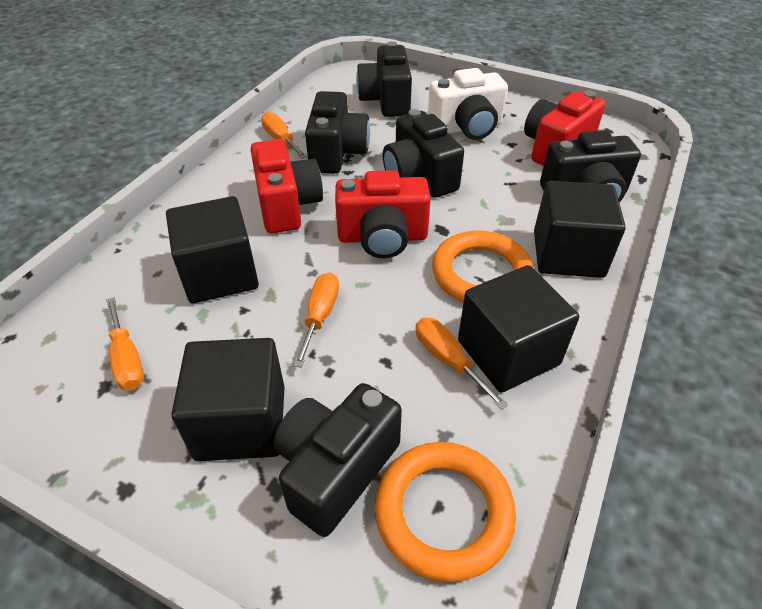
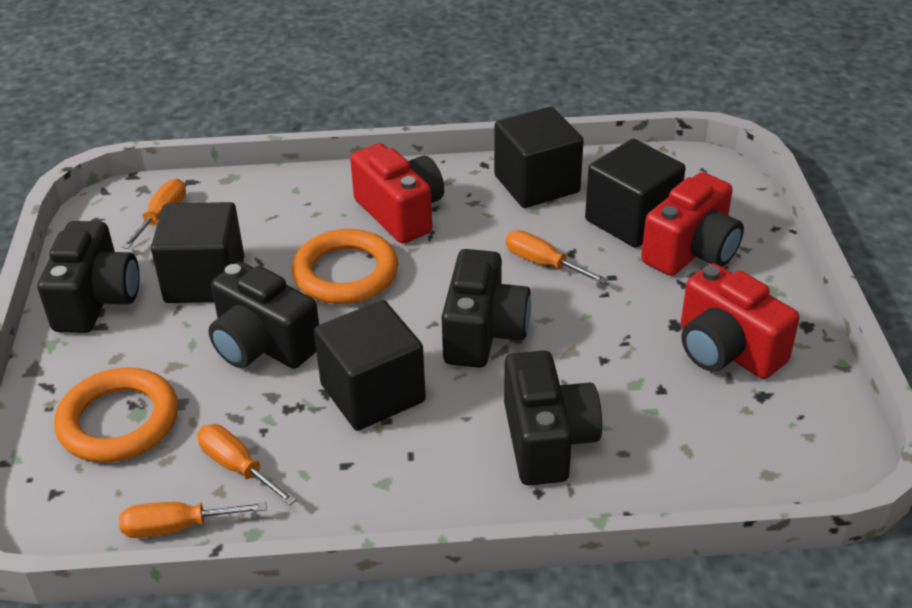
black camera: 5 -> 4
white camera: 1 -> 0

